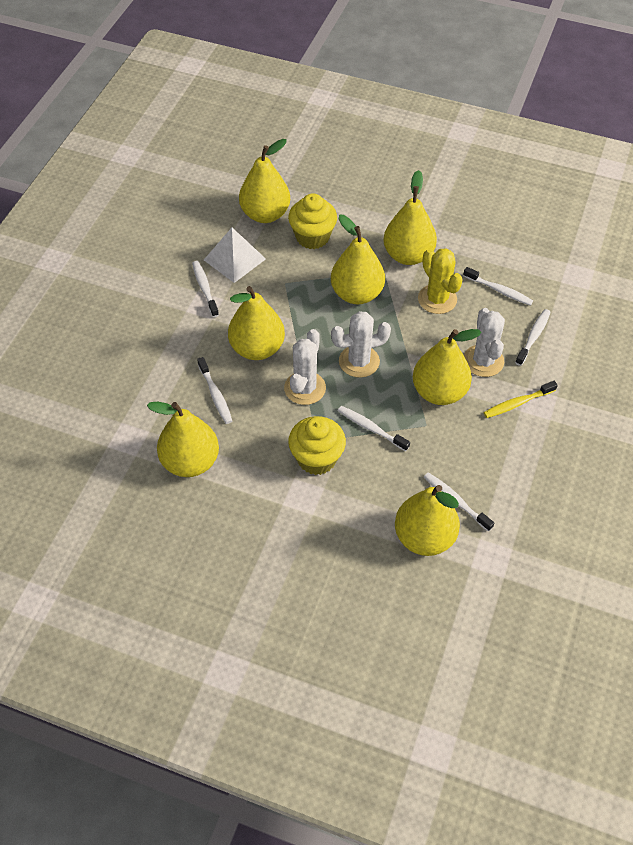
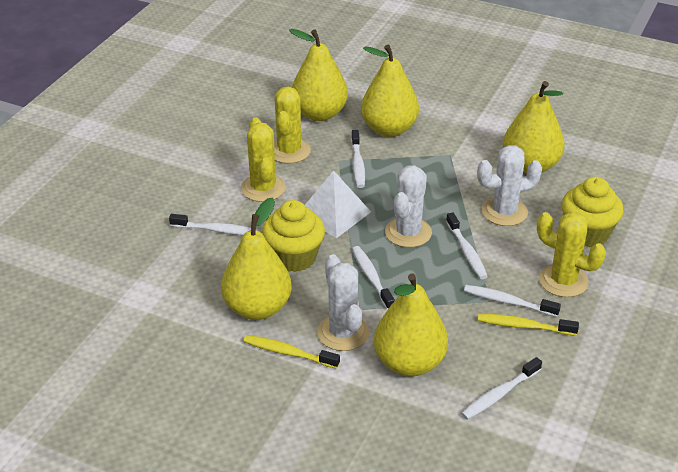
yellow cactus: 1 -> 3
yellow pear: 7 -> 5
yellow toothbrush: 1 -> 2

